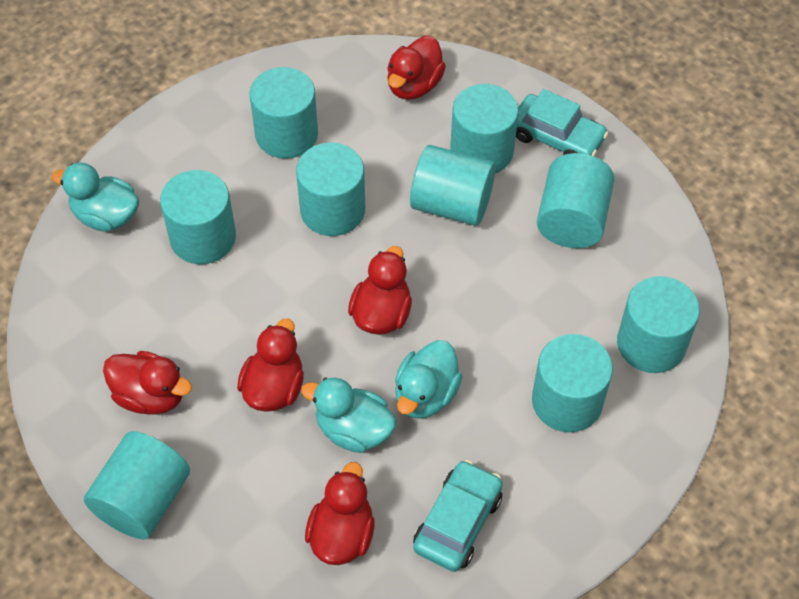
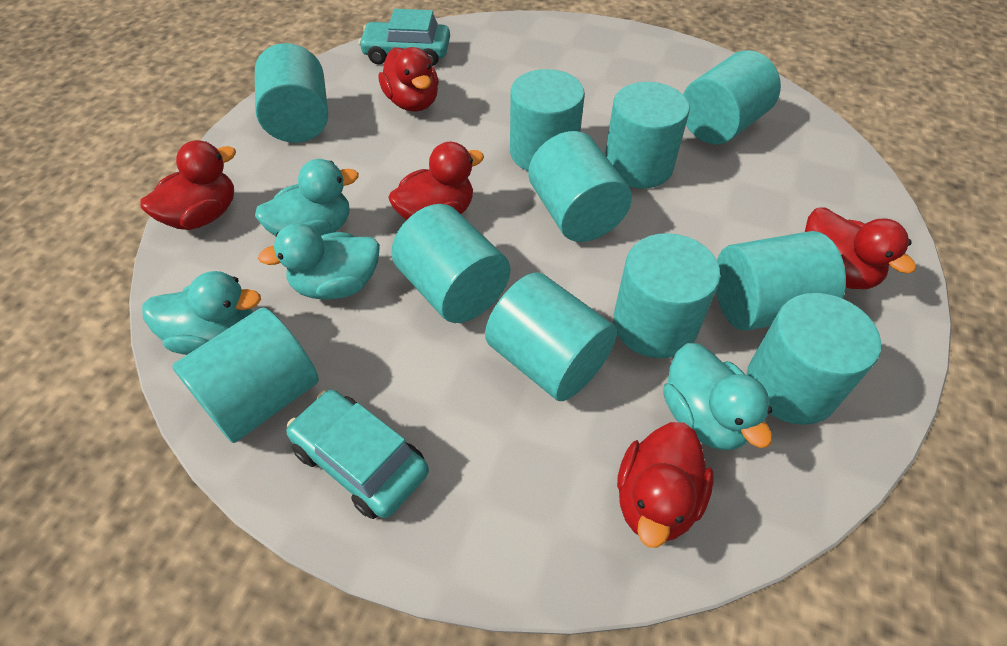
turquoise cylinder: 9 -> 11
turquoise duck: 3 -> 4

